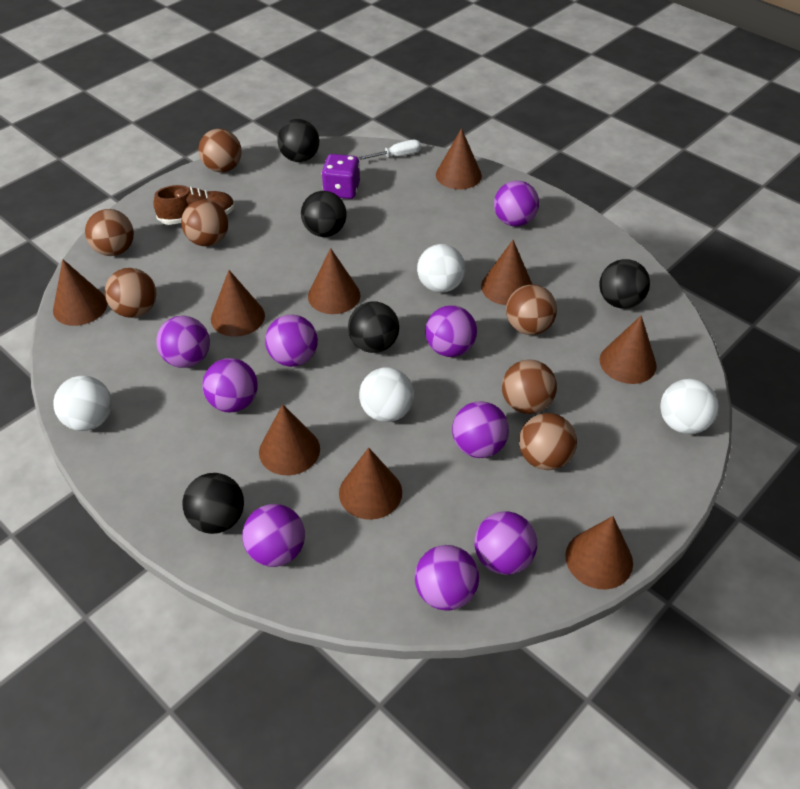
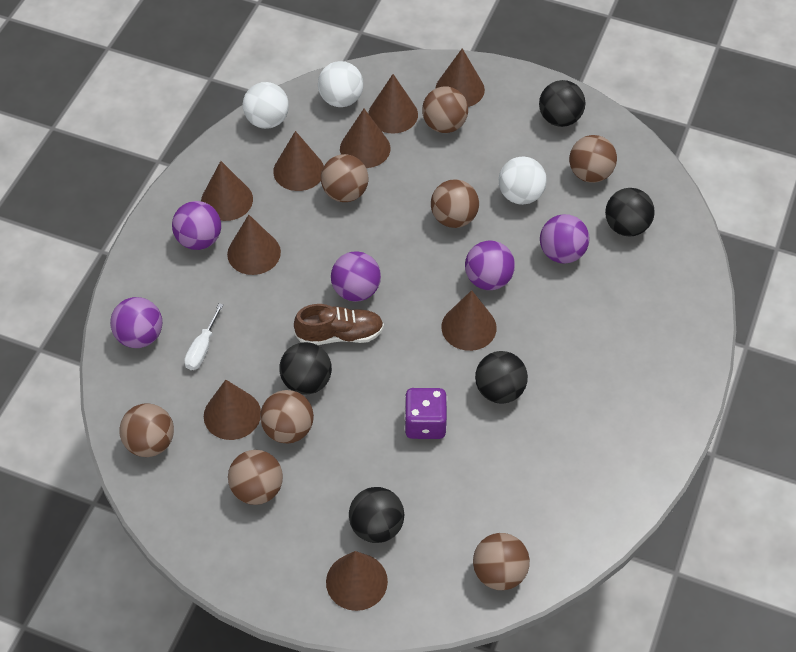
brown ball: 7 -> 8
purple ball: 9 -> 5
white ball: 4 -> 3

